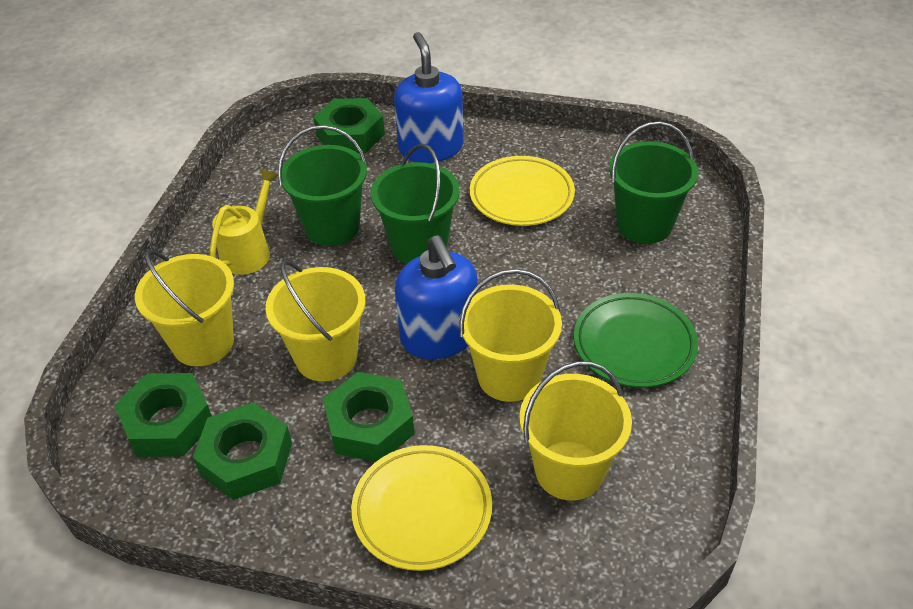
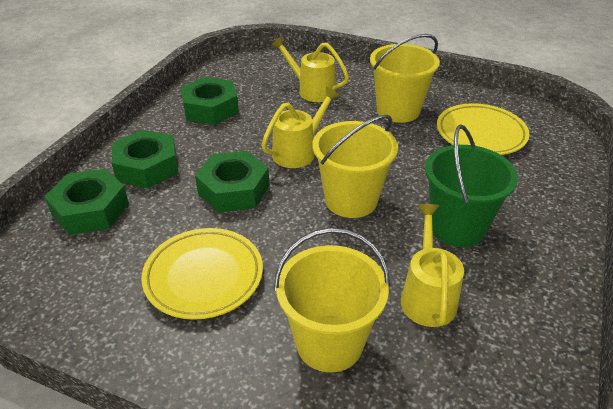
blue soap dispenser: 2 -> 0
green bucket: 3 -> 1
green plate: 1 -> 0
yellow bucket: 4 -> 3
yellow watering can: 1 -> 3

